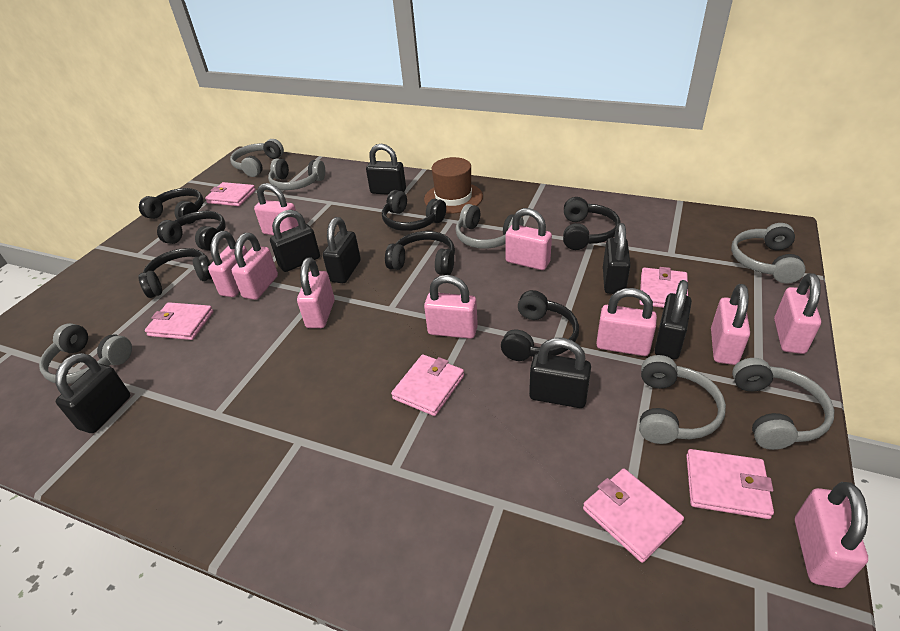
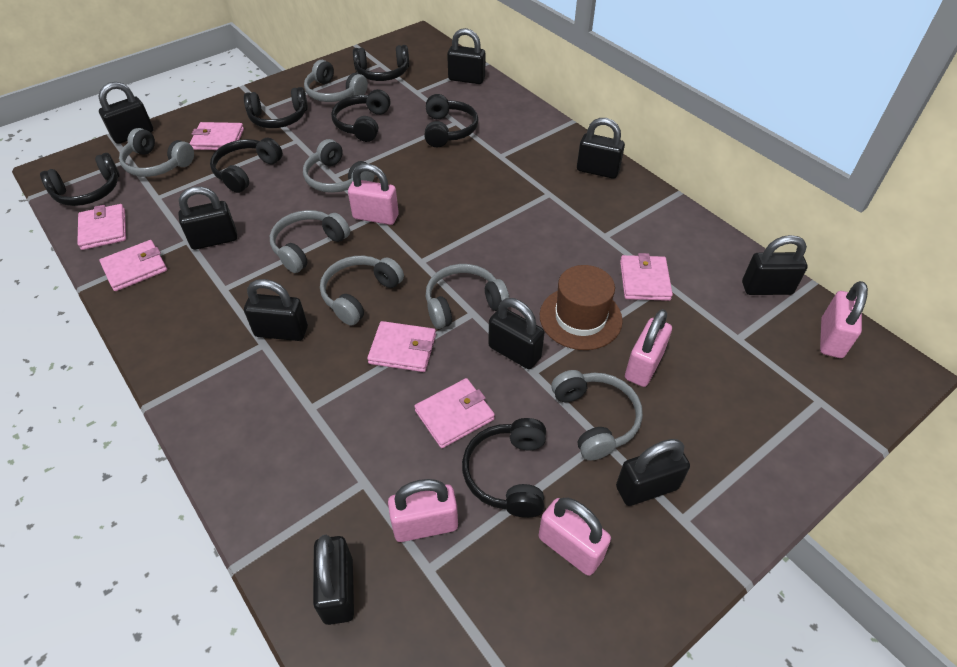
black padlock: 7 -> 9
pink padlock: 10 -> 5

